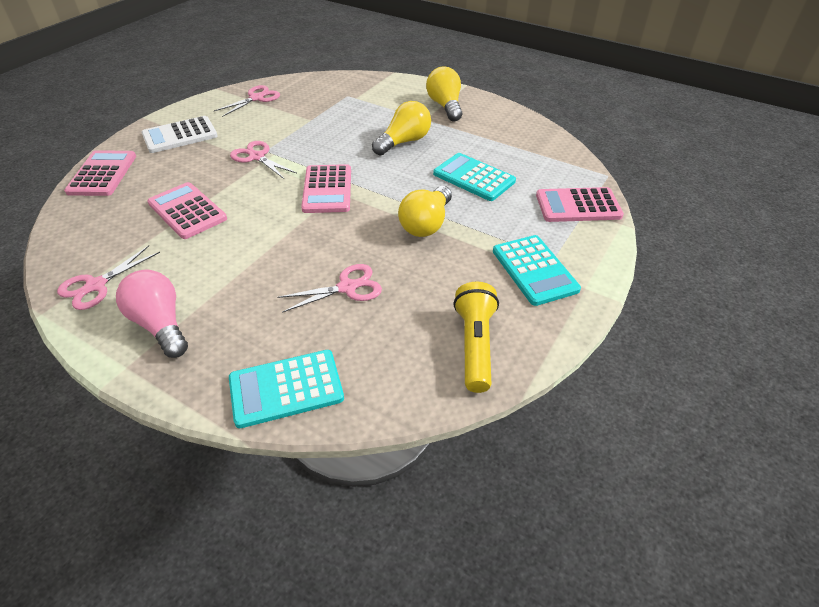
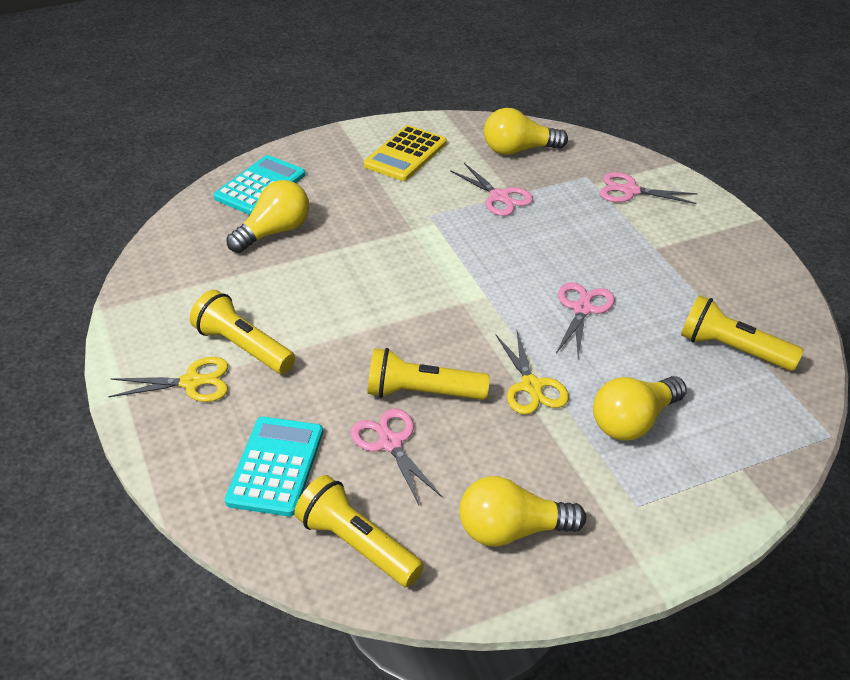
pink calculator: 4 -> 0
pink light bulb: 1 -> 0
turquoise calculator: 3 -> 2
white calculator: 1 -> 0
yellow calculator: 0 -> 1
yellow flashlight: 1 -> 4
yellow light bulb: 3 -> 4
yellow scissors: 0 -> 2

